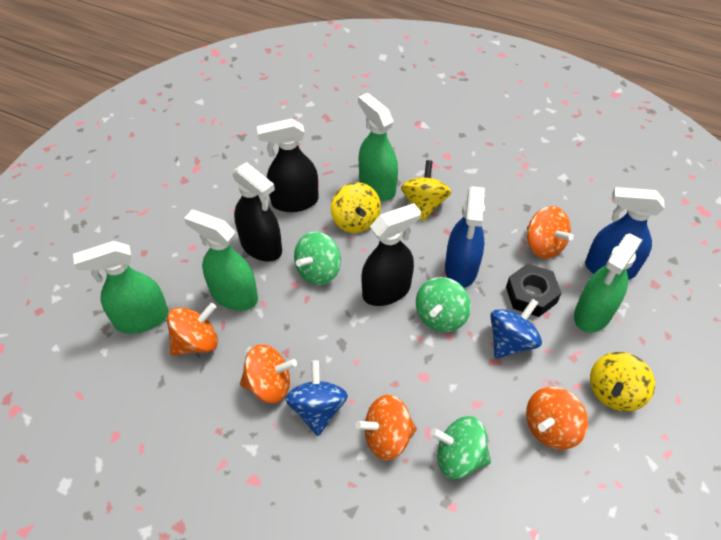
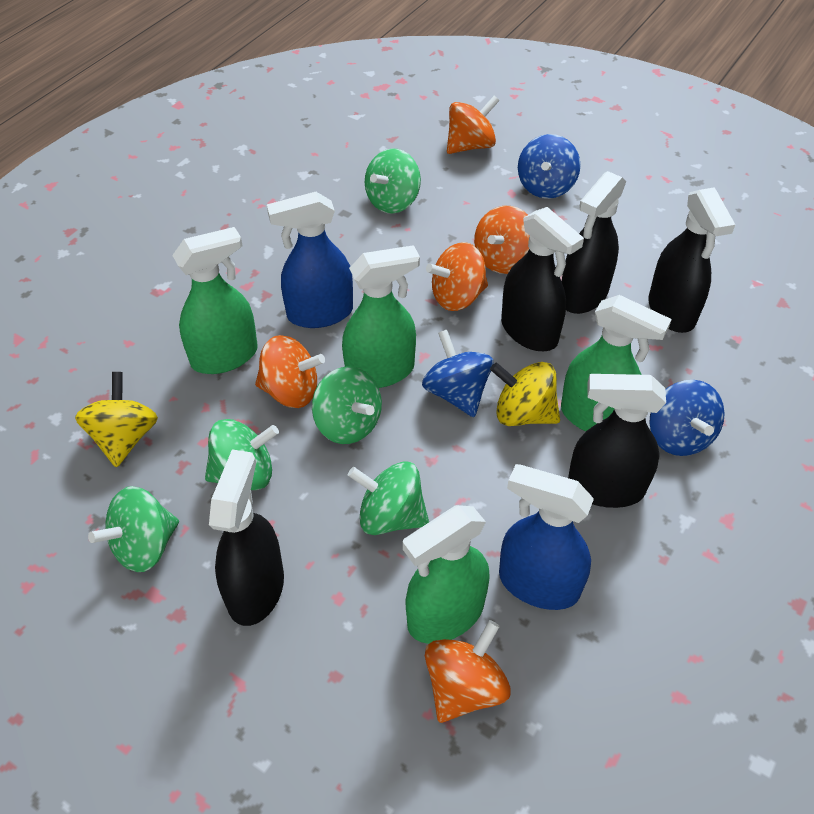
black nut: 1 -> 0
black spray bottle: 3 -> 5
blue spinning top: 2 -> 3
green spinning top: 3 -> 5
yellow spinning top: 3 -> 2

